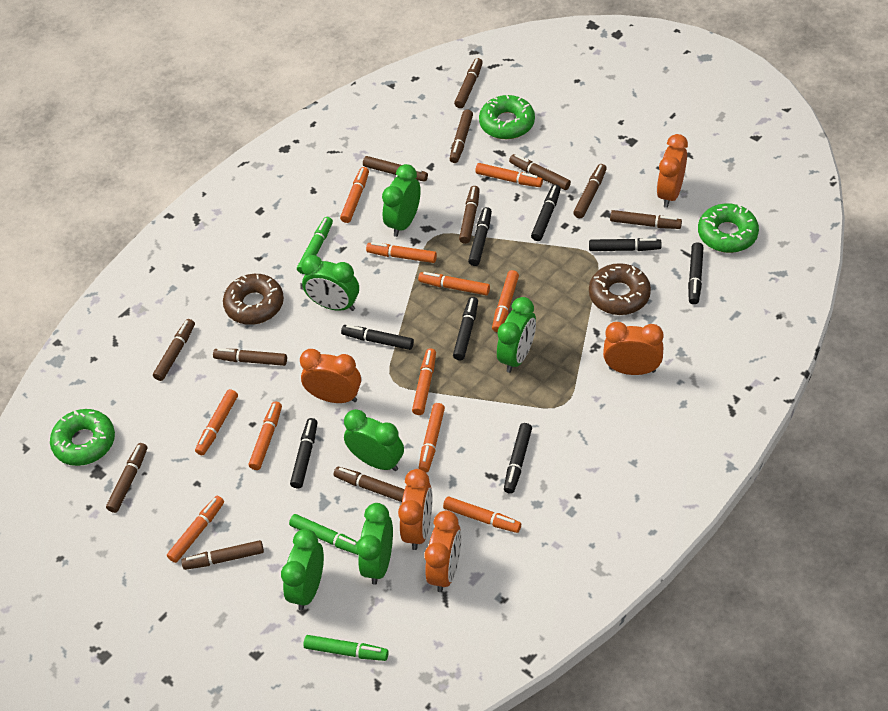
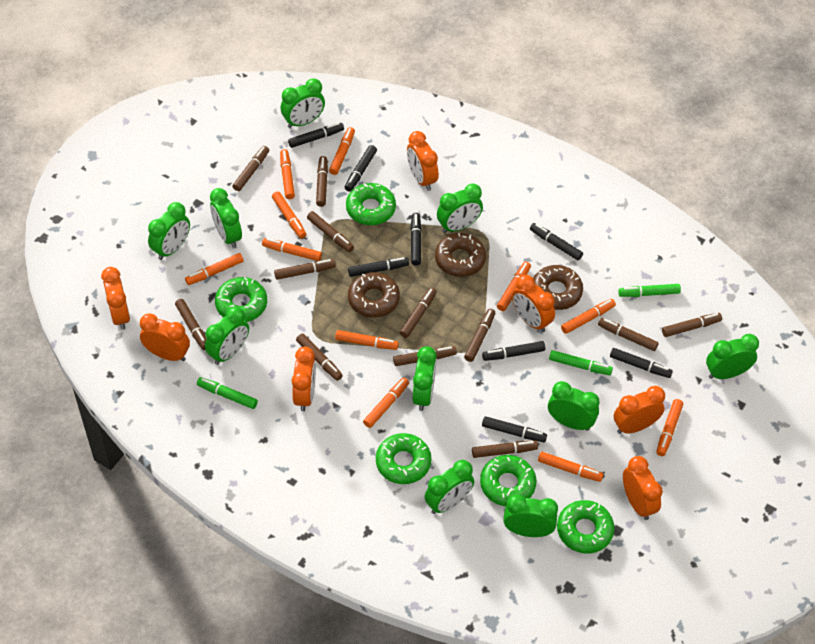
brown donut: 2 -> 3
green clock: 6 -> 10
green donut: 3 -> 5
orange clock: 5 -> 7

